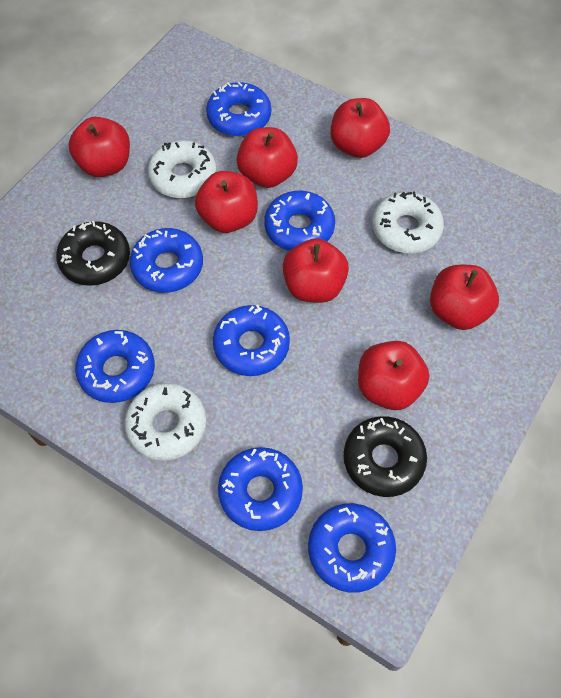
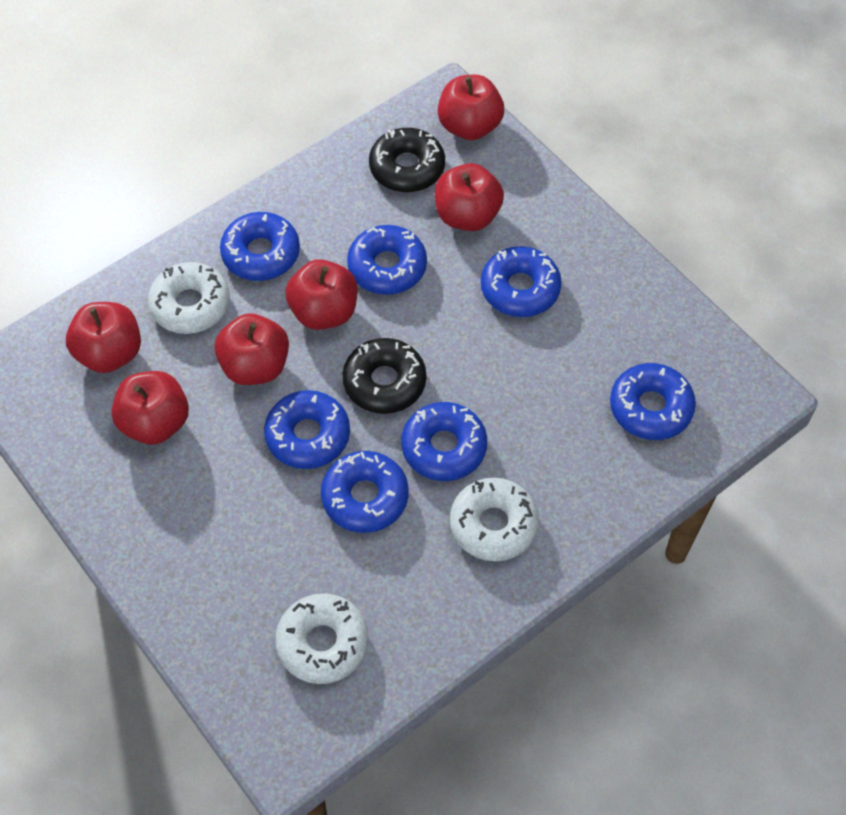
red apple: 7 -> 6

